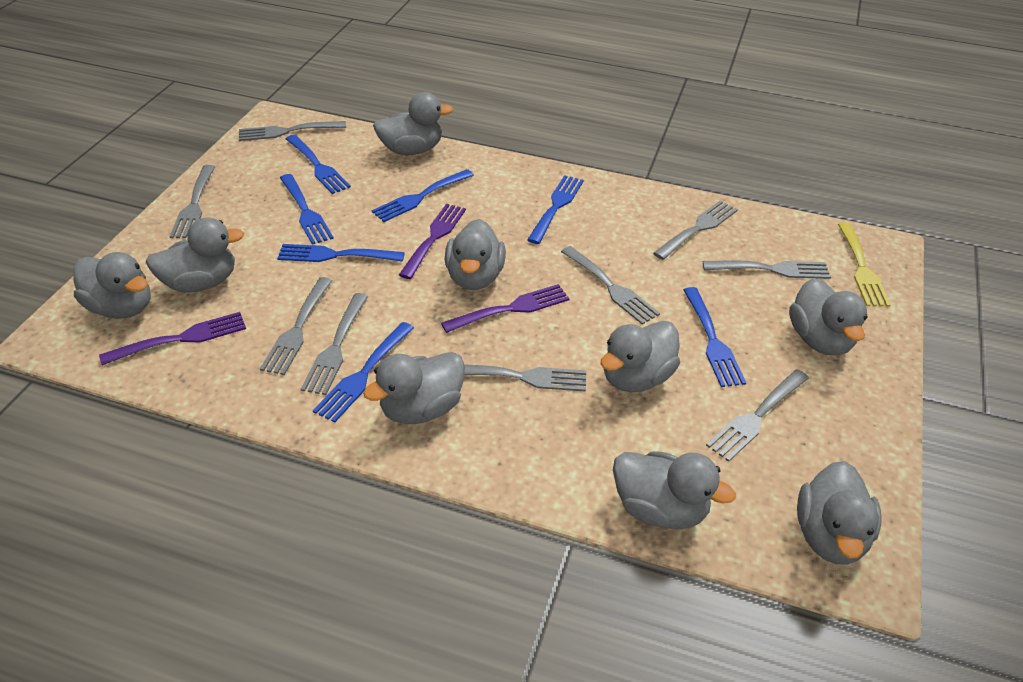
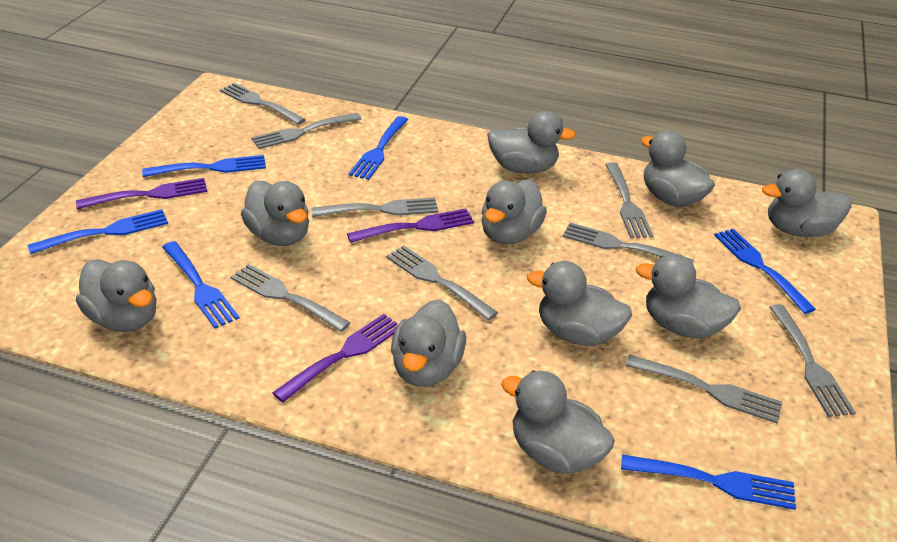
blue fork: 7 -> 6
grey duck: 9 -> 10
yellow fork: 1 -> 0

